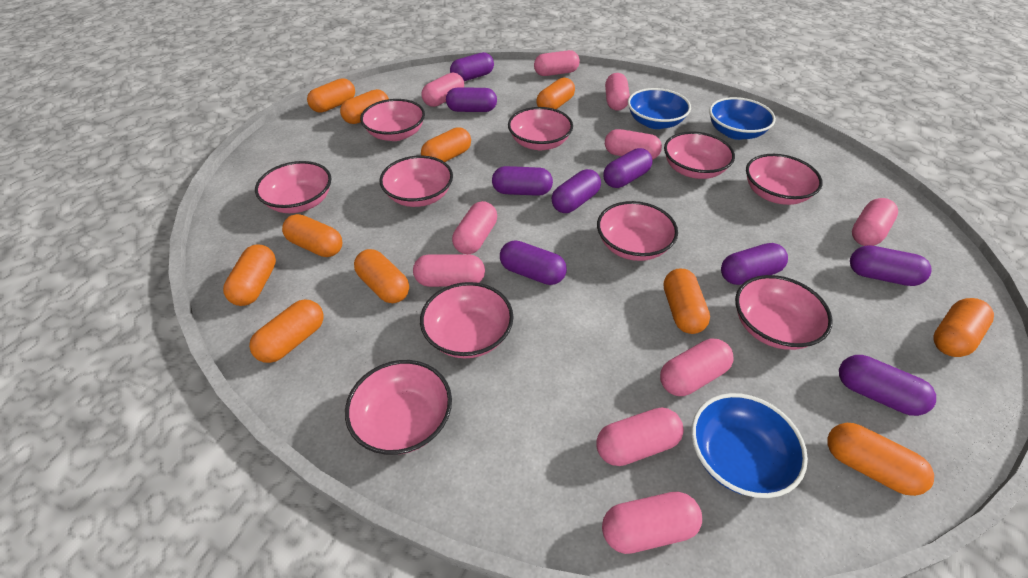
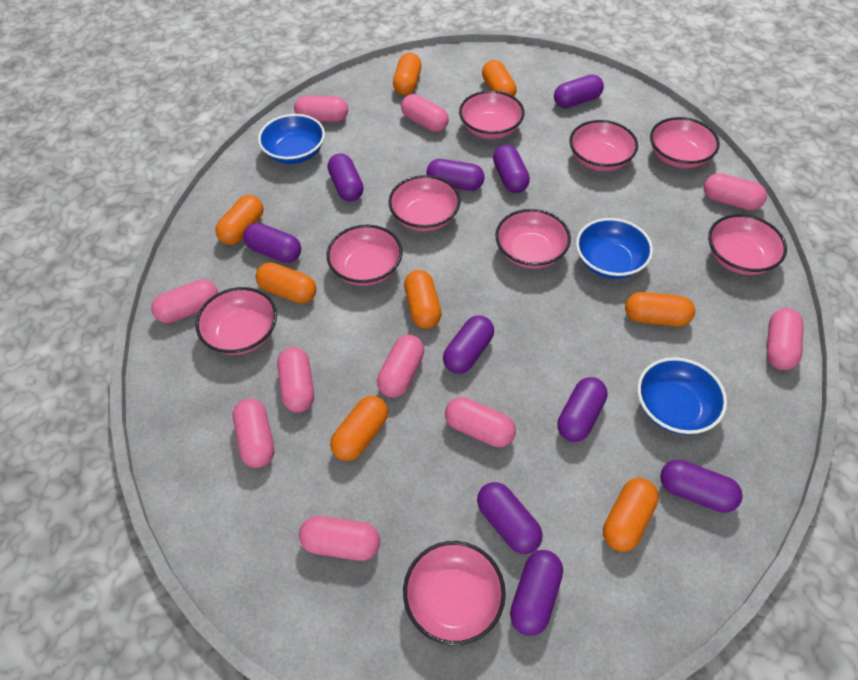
orange capsule: 11 -> 8
pink bowl: 10 -> 9
purple capsule: 9 -> 10

